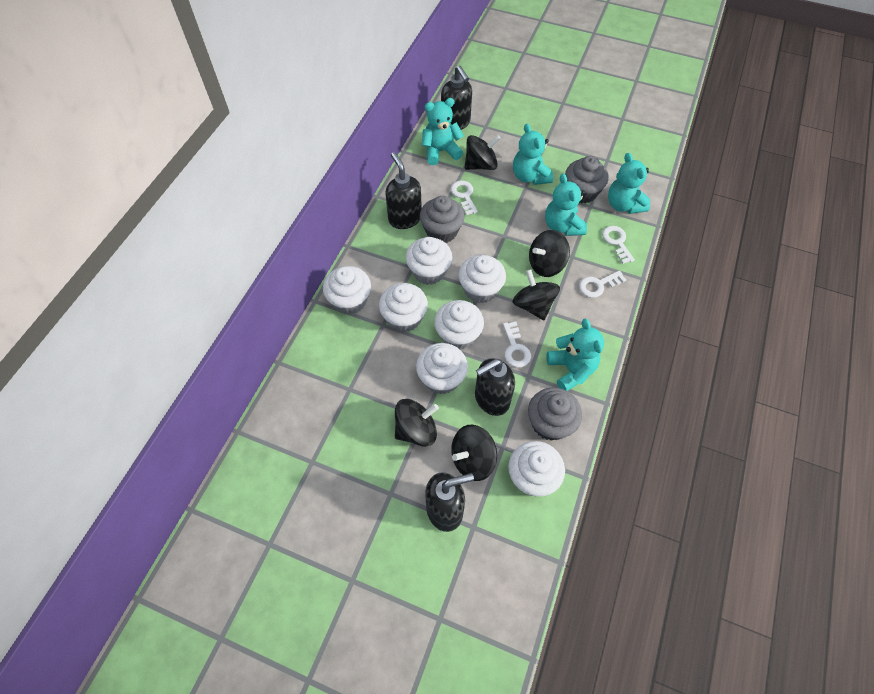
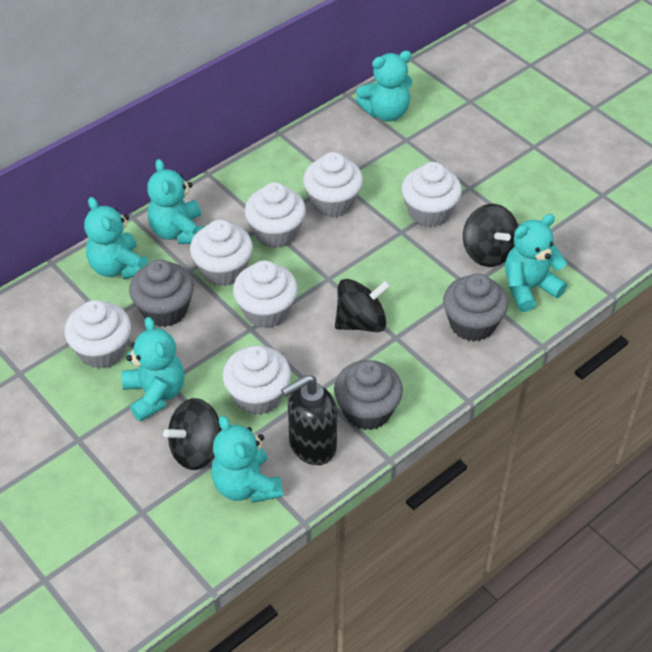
black soap dispenser: 4 -> 1
black spinning top: 5 -> 3
turquoise teddy bear: 5 -> 6
white key: 4 -> 0

